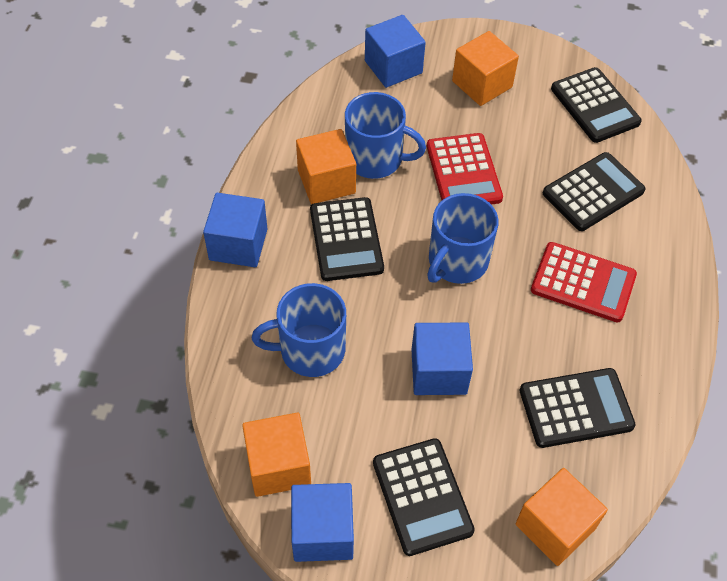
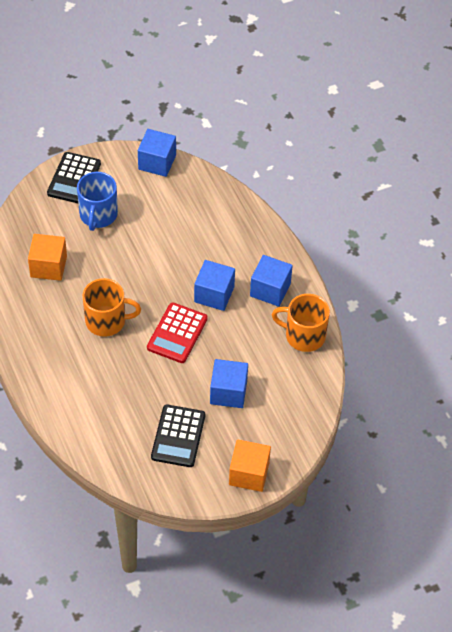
black calculator: 5 -> 2
blue mug: 3 -> 1
orange cube: 4 -> 2
orange mug: 0 -> 2
red calculator: 2 -> 1

